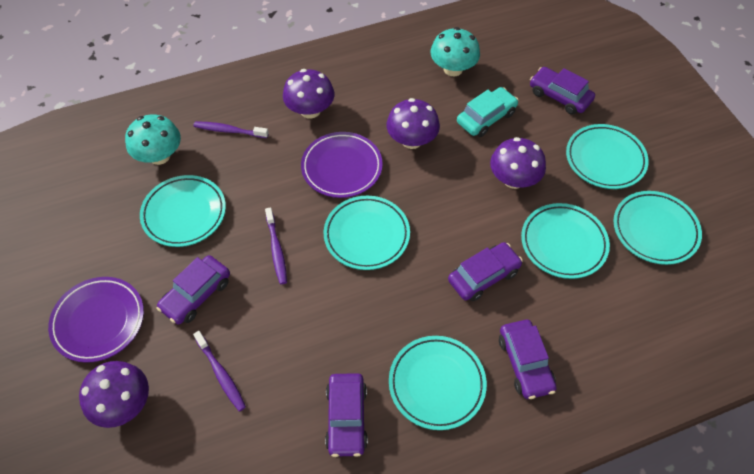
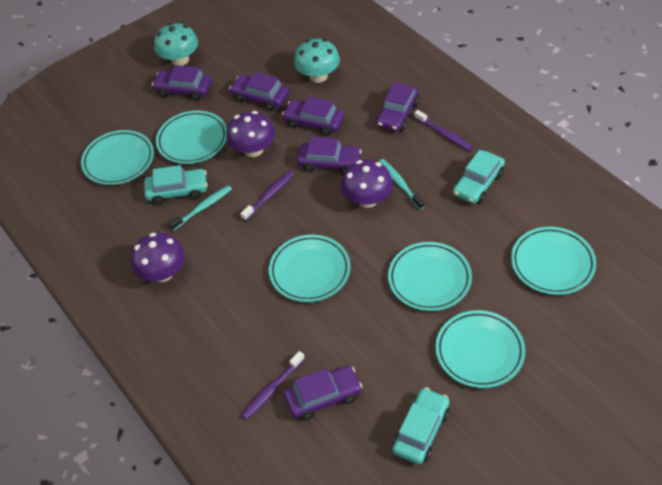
purple car: 5 -> 6
purple mushroom: 4 -> 3
purple plate: 2 -> 0
turquoise car: 1 -> 3
turquoise toothbrush: 0 -> 2

